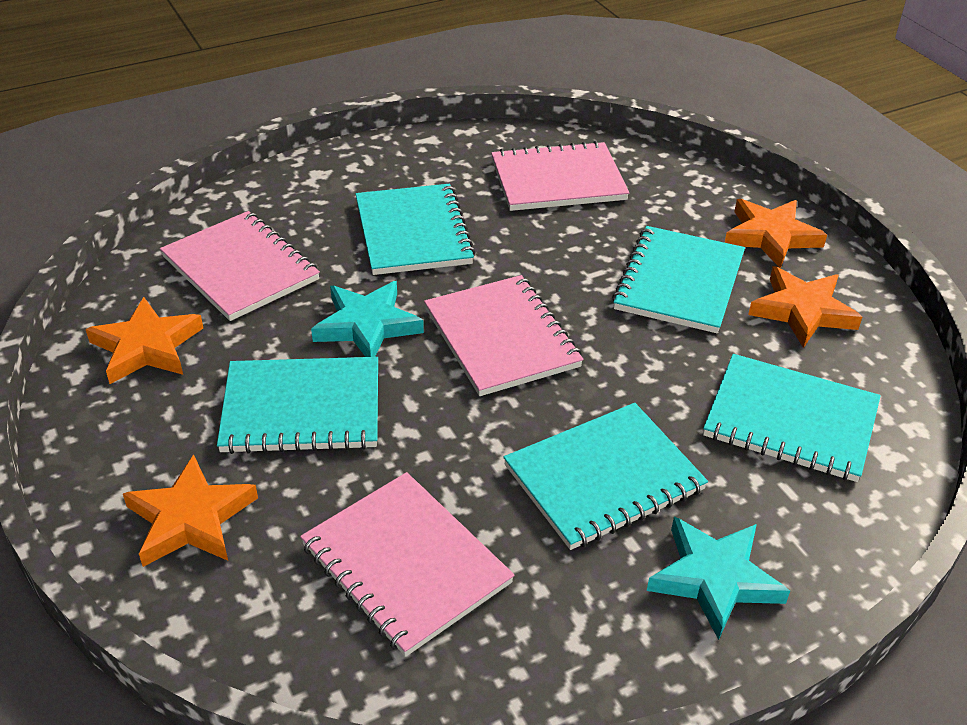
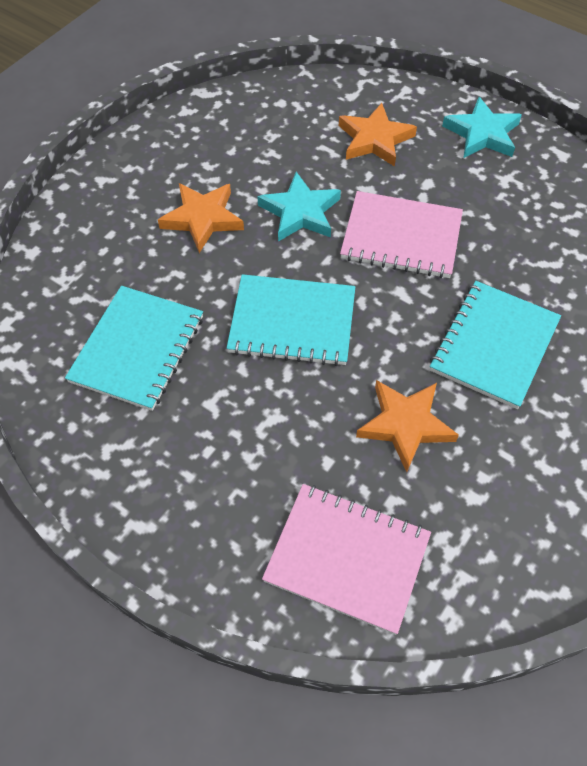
orange star: 4 -> 3
pink notebook: 4 -> 2
turquoise notebook: 5 -> 3

